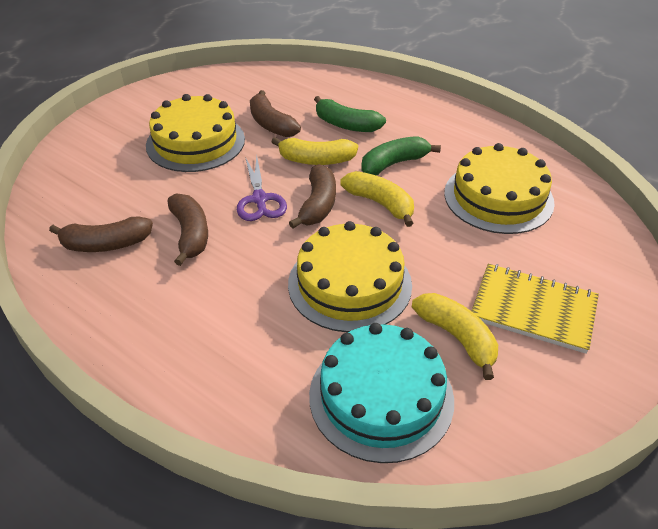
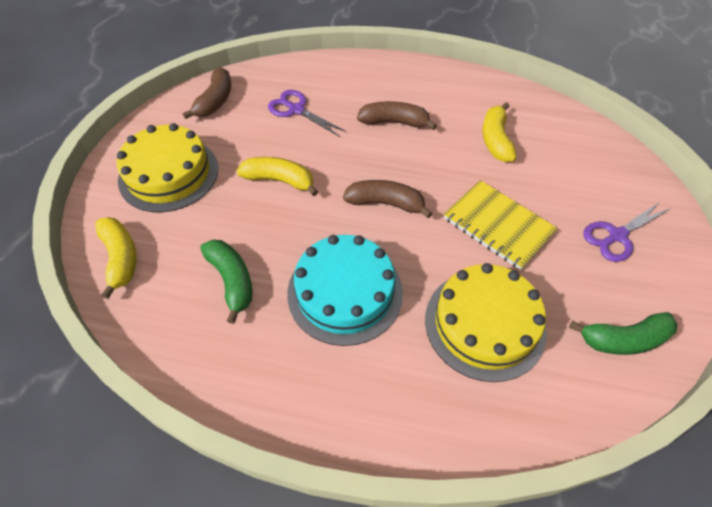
brown banana: 4 -> 3
purple scissors: 1 -> 2
yellow cake: 3 -> 2

